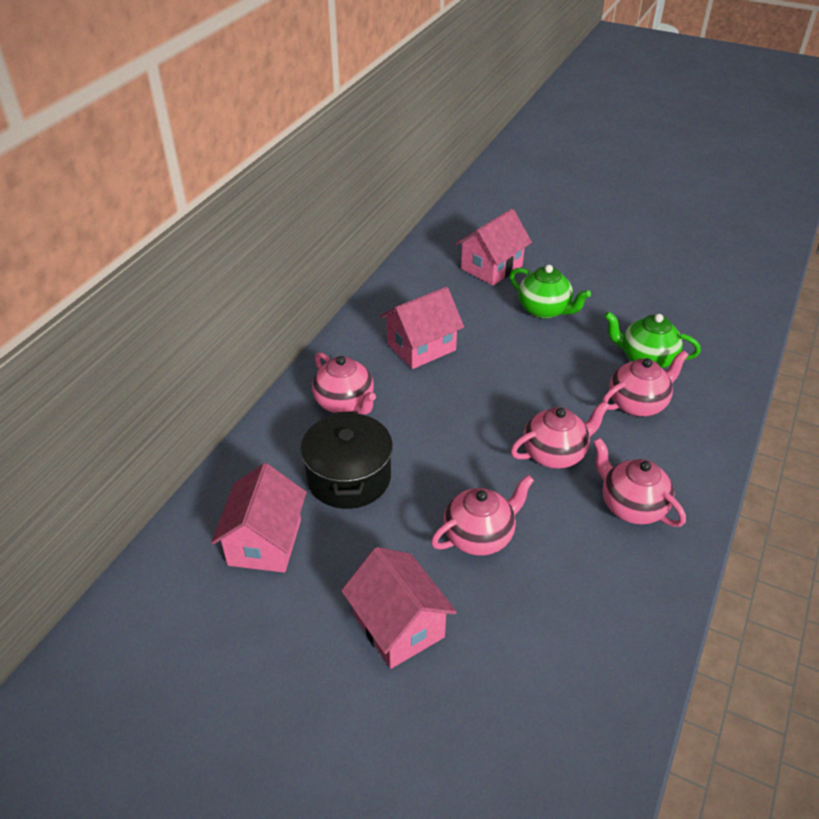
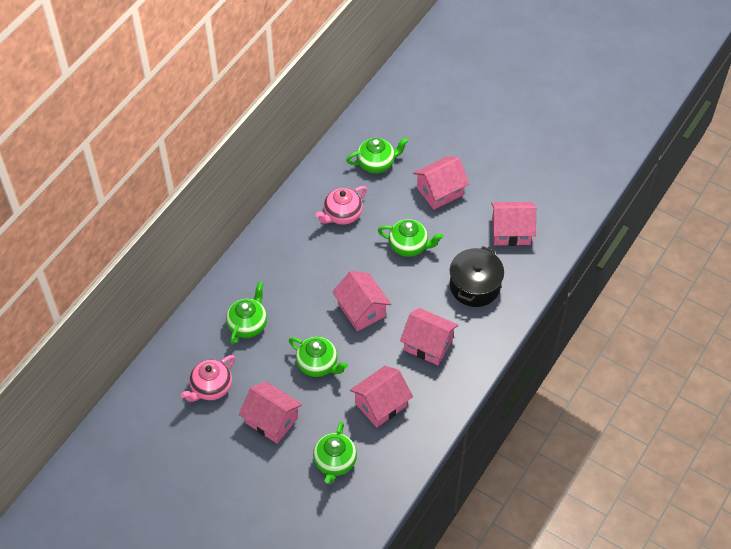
green teapot: 2 -> 5
pink house: 4 -> 6
pink teapot: 5 -> 2

